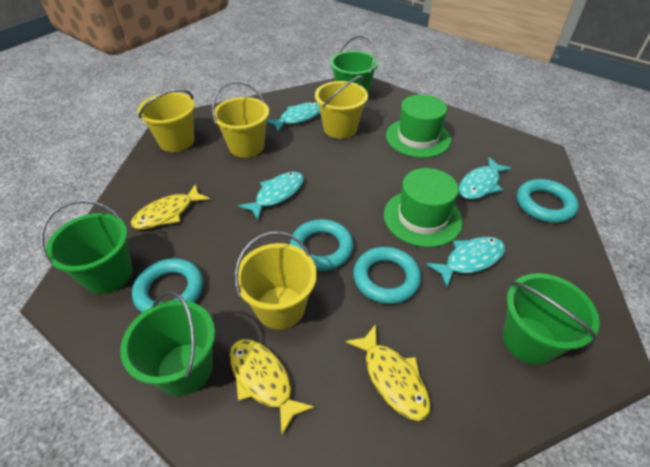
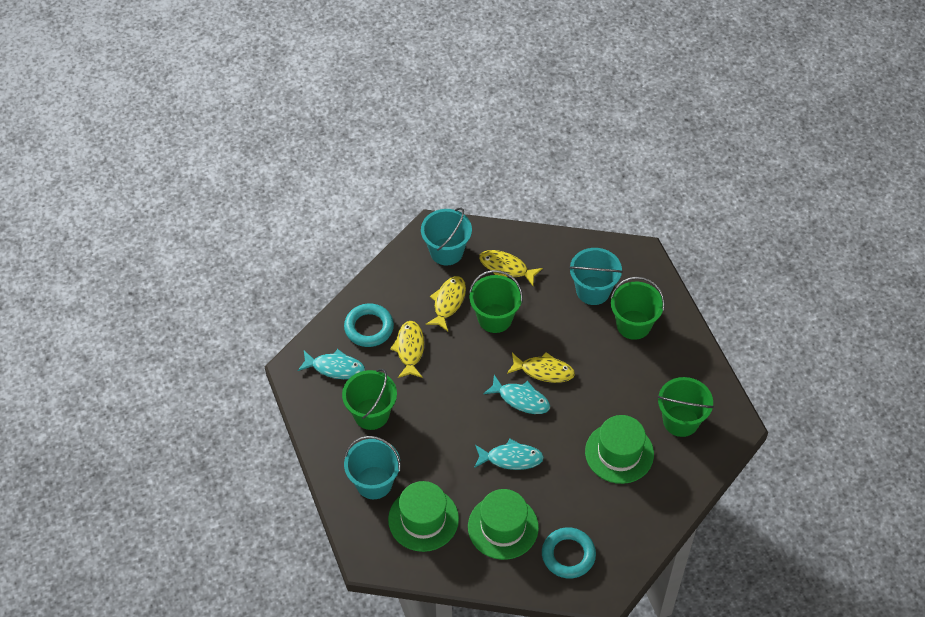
green hat: 2 -> 3
turquoise bucket: 0 -> 3
turquoise fish: 4 -> 3
turquoise ring: 4 -> 2
yellow bucket: 4 -> 0
yellow fish: 3 -> 4

